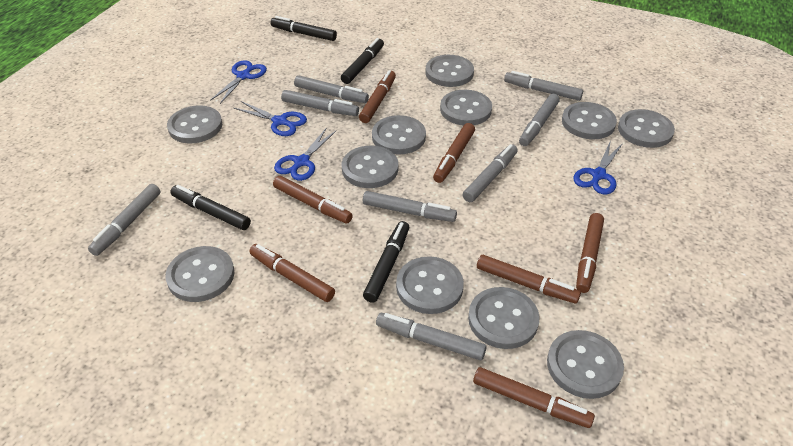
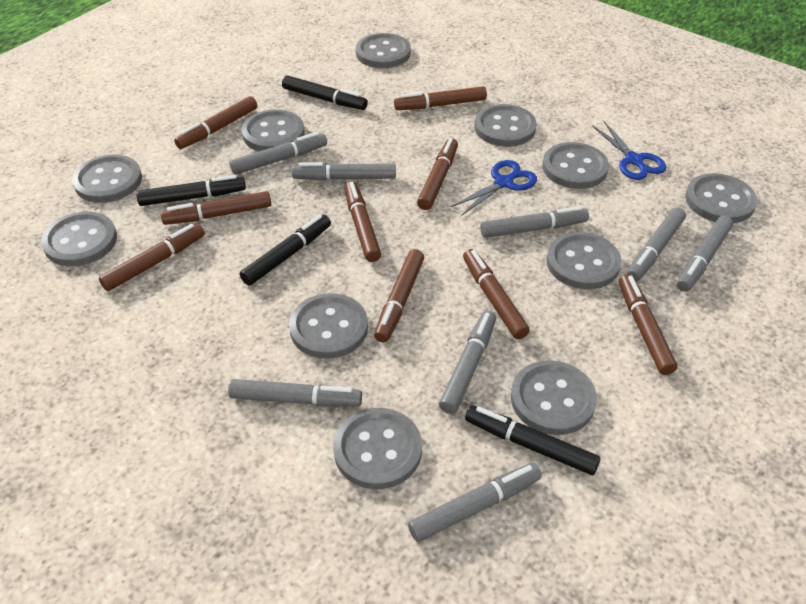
blue scissors: 4 -> 2
brown marker: 7 -> 9

